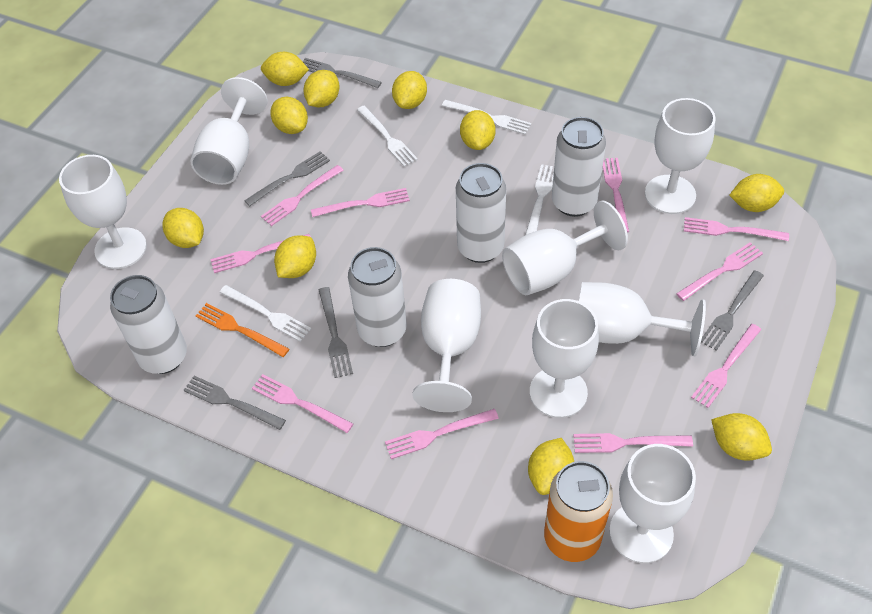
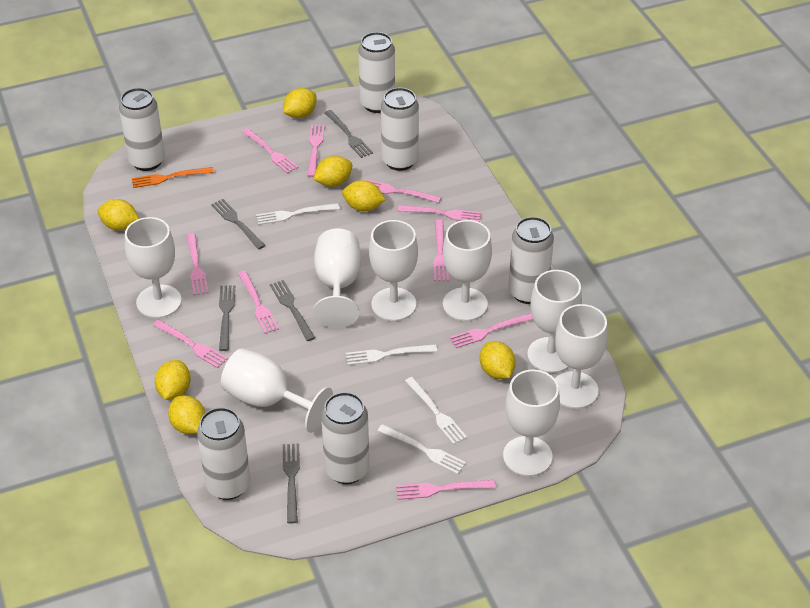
orange can: 1 -> 0
white can: 4 -> 6
yellow lemon: 10 -> 7

